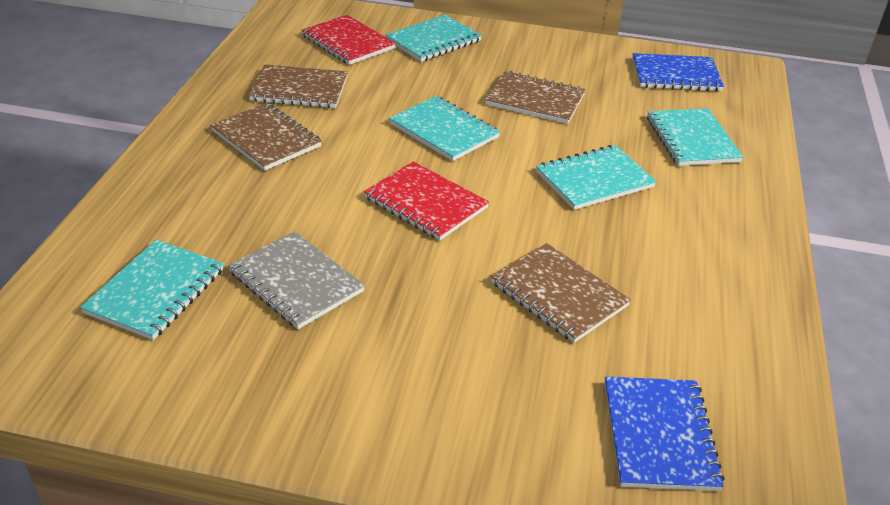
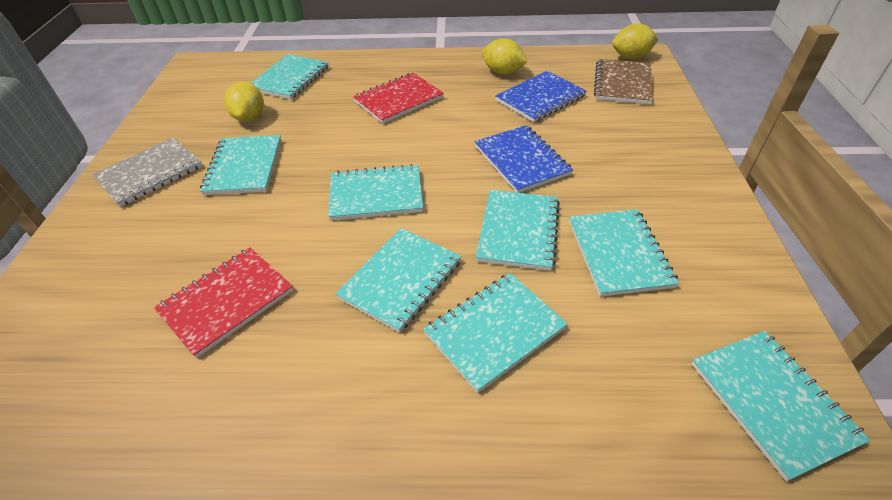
brown notebook: 4 -> 1
turquoise notebook: 5 -> 8
yellow lemon: 0 -> 3

